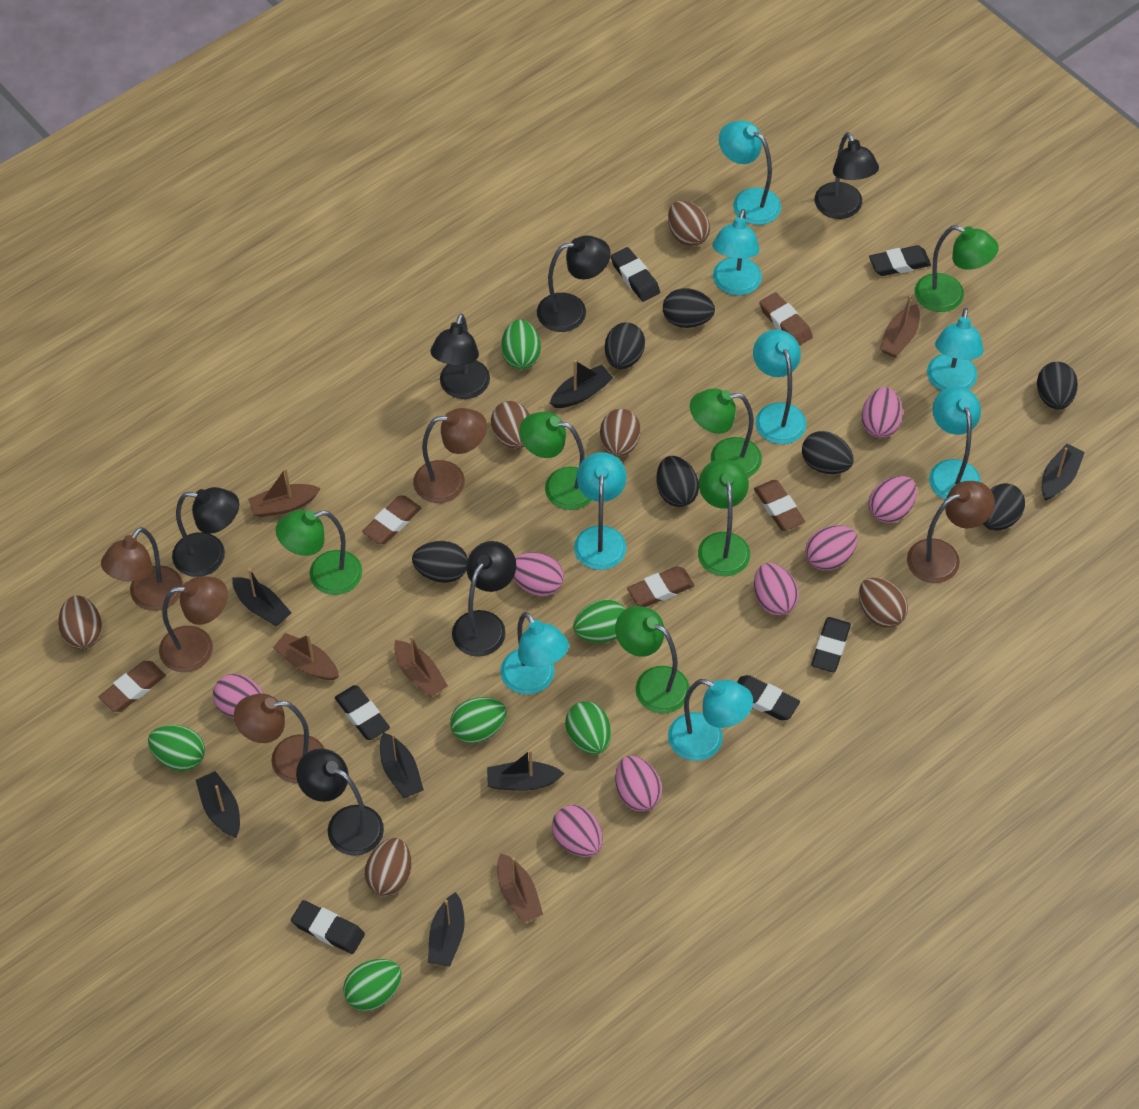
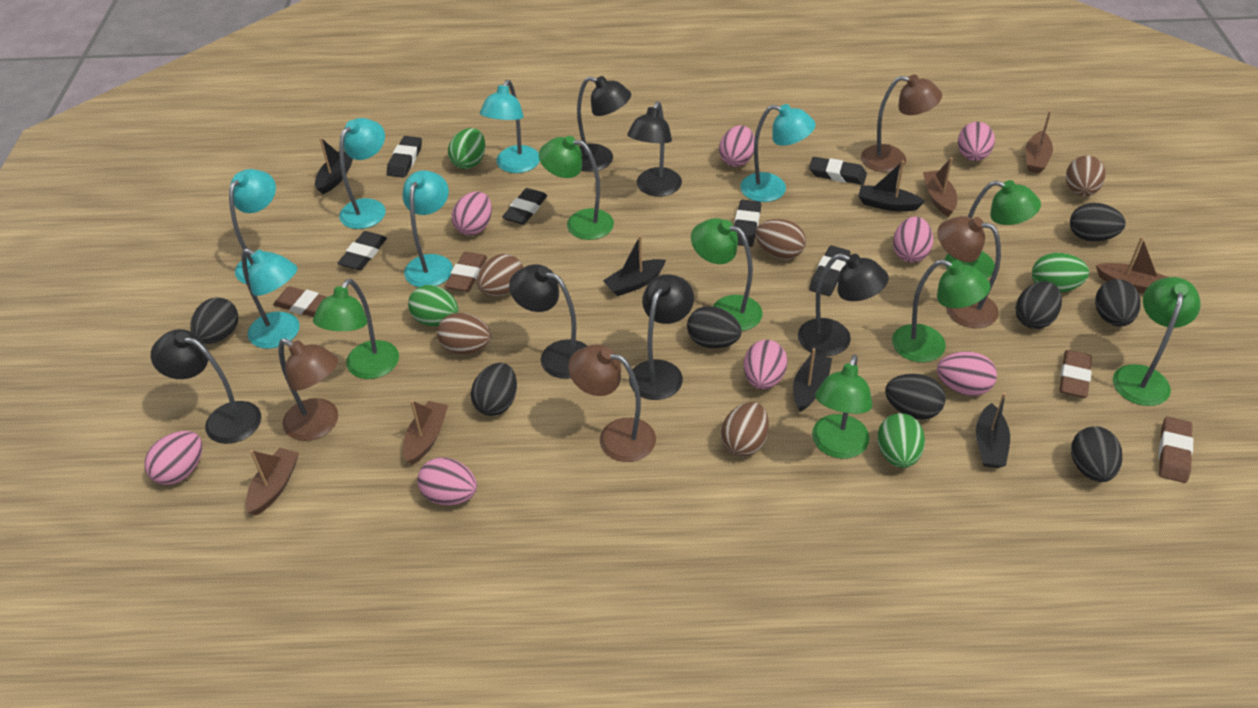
black boat: 7 -> 5
black egg: 7 -> 8
brown egg: 6 -> 5
brown eraser: 5 -> 4
brown lamp: 5 -> 4
green egg: 6 -> 4
green lamp: 6 -> 7
turquoise lamp: 8 -> 6

